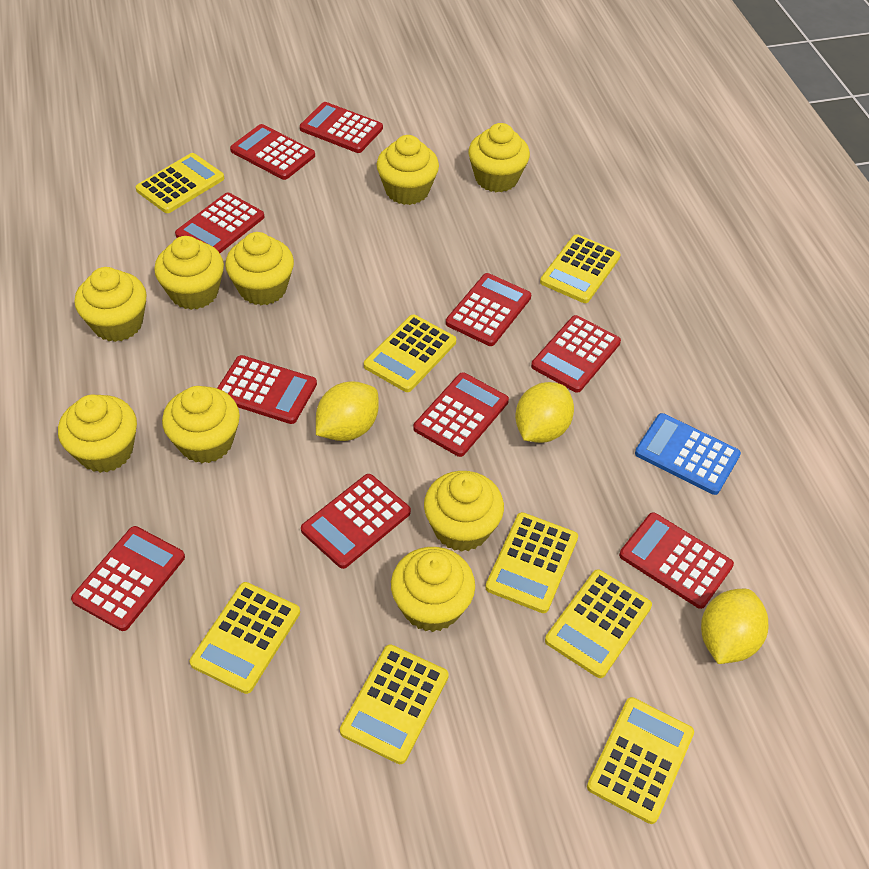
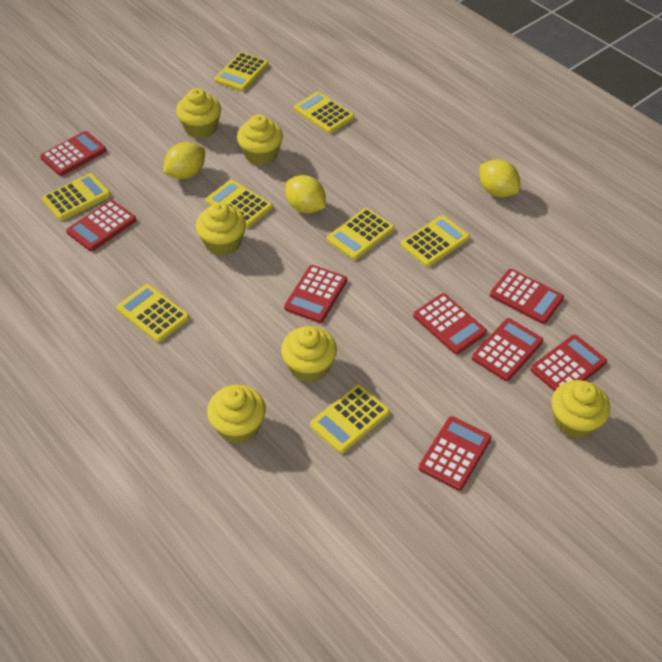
blue calculator: 1 -> 0
red calculator: 10 -> 8
yellow cupcake: 9 -> 6

